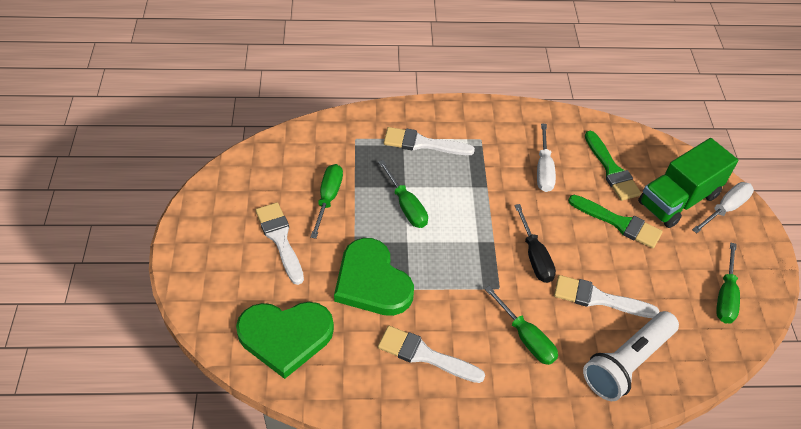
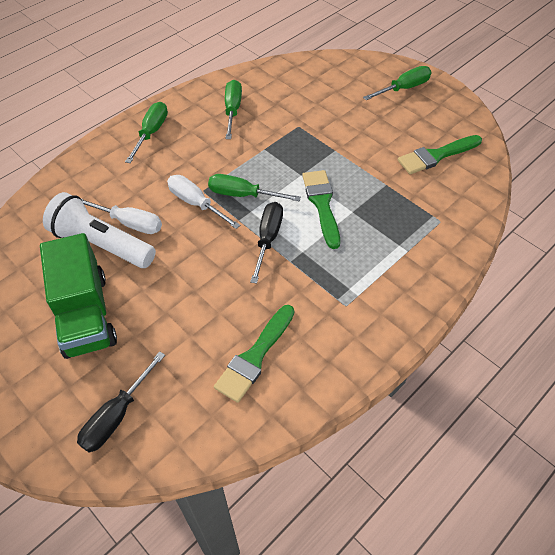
black screwdriver: 1 -> 2
green brush: 2 -> 3
green heart: 2 -> 0
white brush: 4 -> 0

